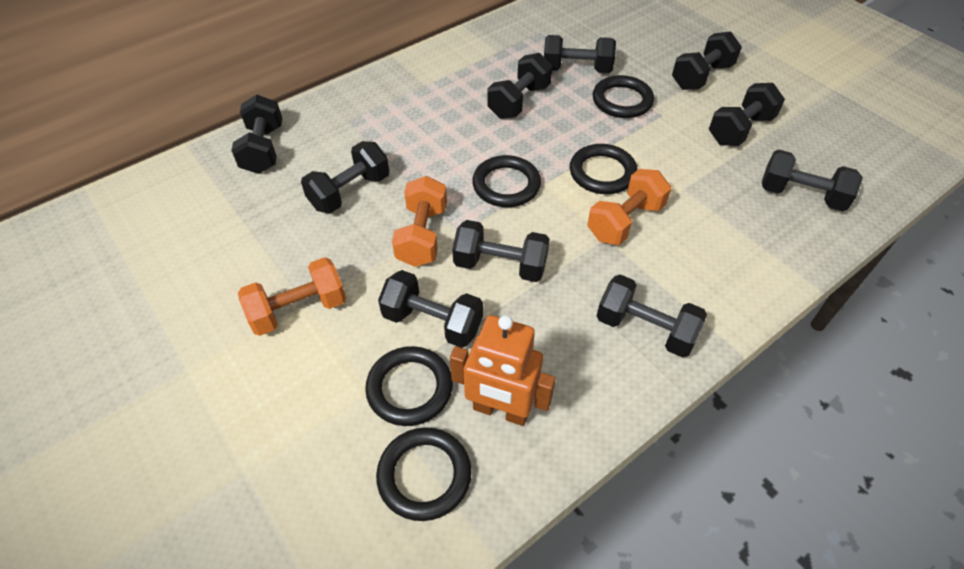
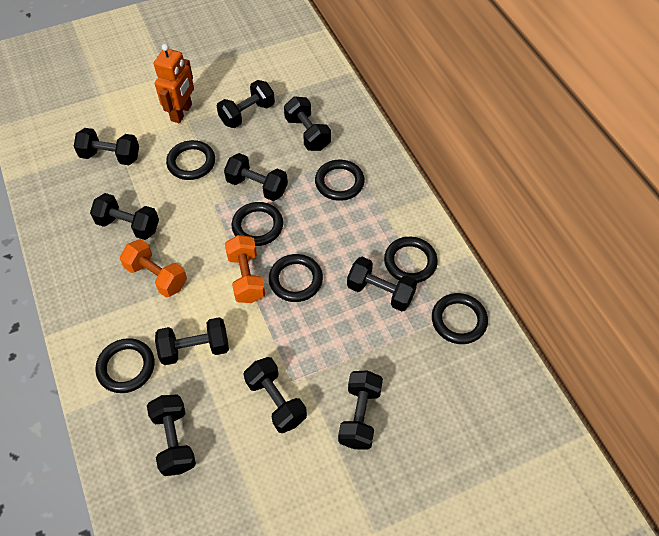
black ring: 5 -> 7
orange dumbbell: 3 -> 2

